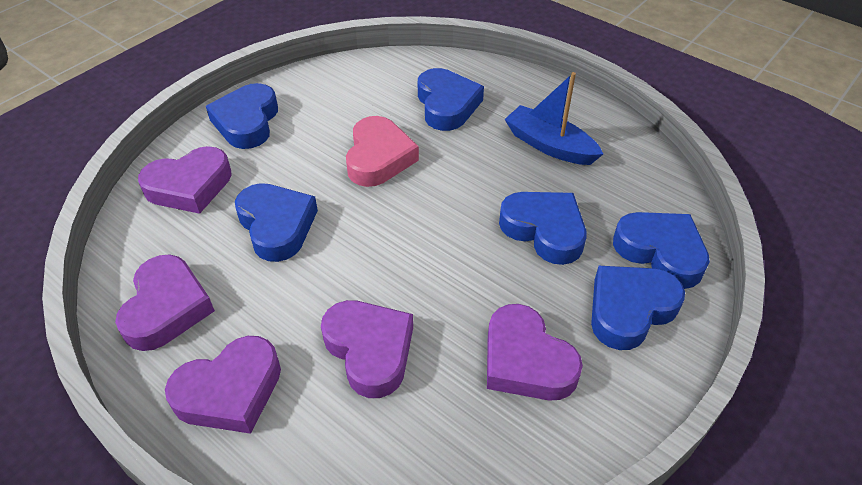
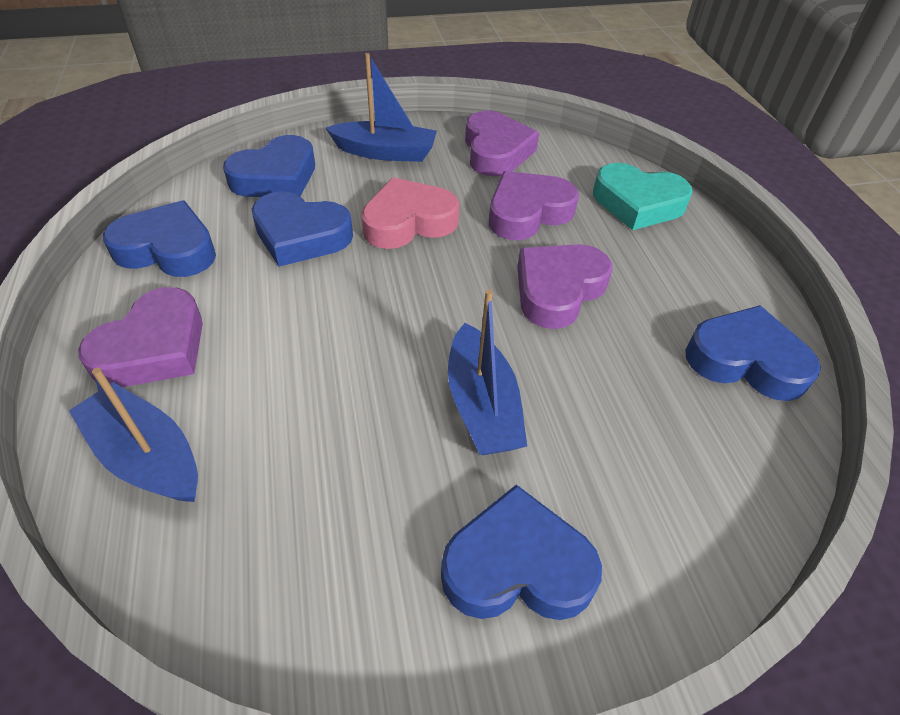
blue boat: 1 -> 3
blue heart: 6 -> 5
purple heart: 5 -> 4
turquoise heart: 0 -> 1

